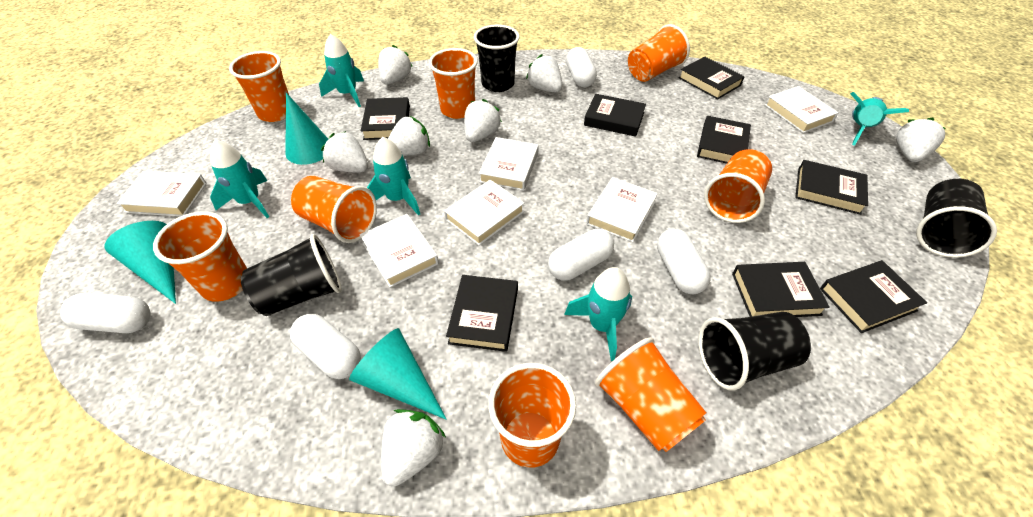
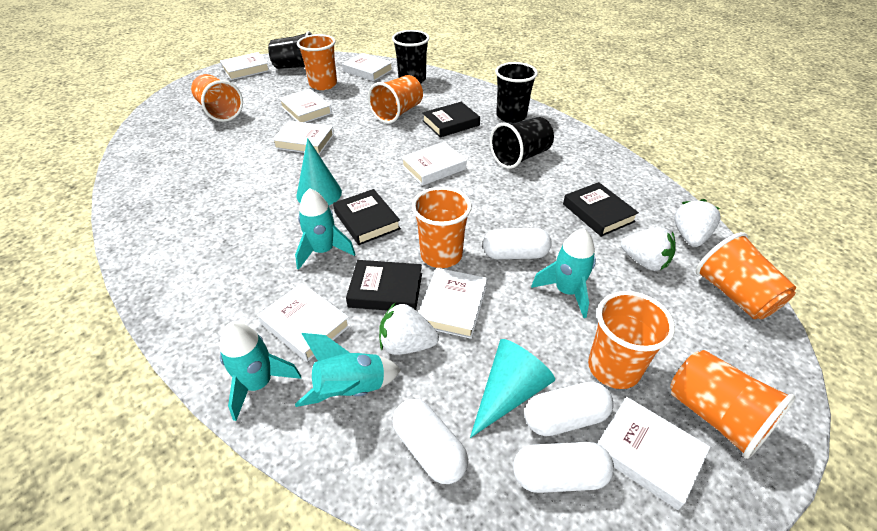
black book: 8 -> 4
orange cup: 8 -> 7
turquoise cone: 3 -> 2
turquoise rocket: 5 -> 4
white book: 6 -> 8
white capsule: 5 -> 4
white strawberry: 7 -> 3

